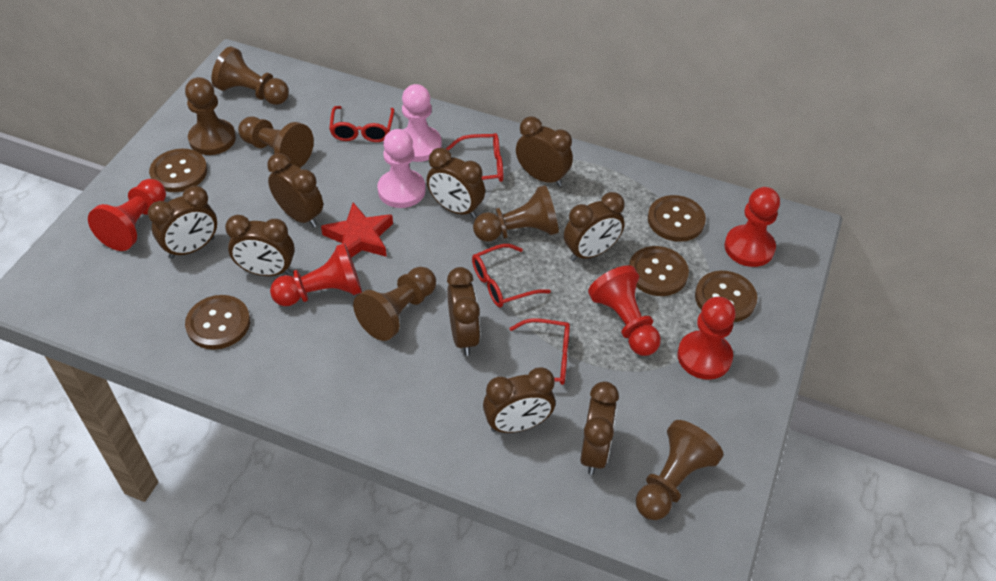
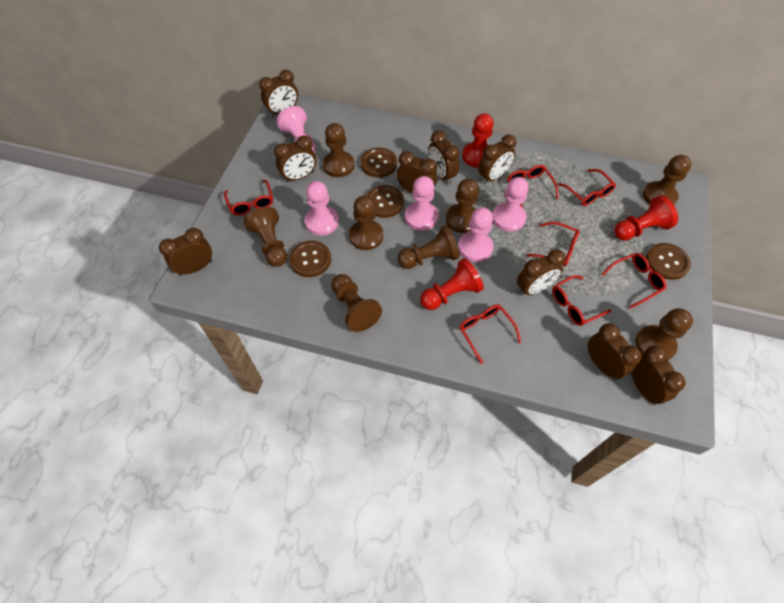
brown button: 5 -> 4
brown pawn: 6 -> 8
pink pawn: 2 -> 5
red glasses: 4 -> 7
red pawn: 5 -> 3
red star: 1 -> 0

